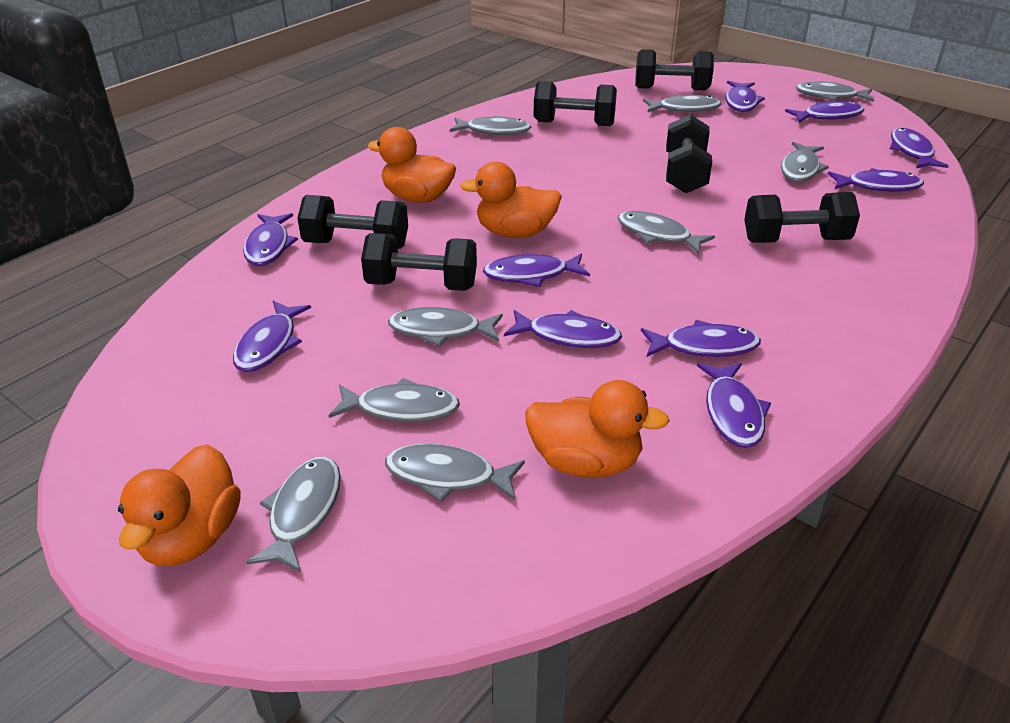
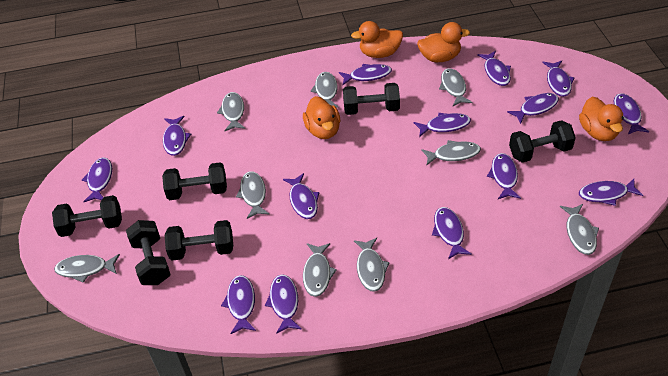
purple fish: 10 -> 14

